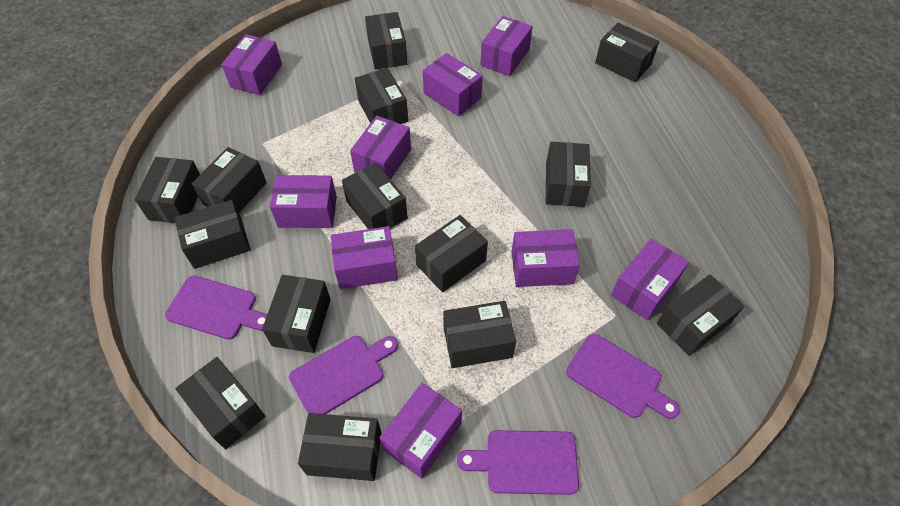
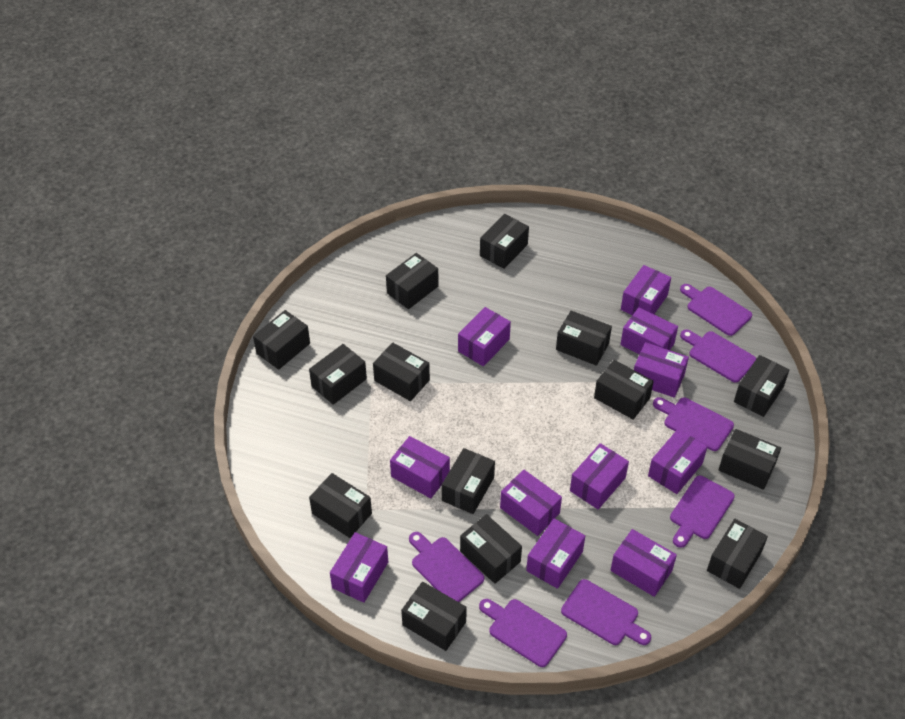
purple box: 9 -> 11
purple cutting board: 4 -> 7

